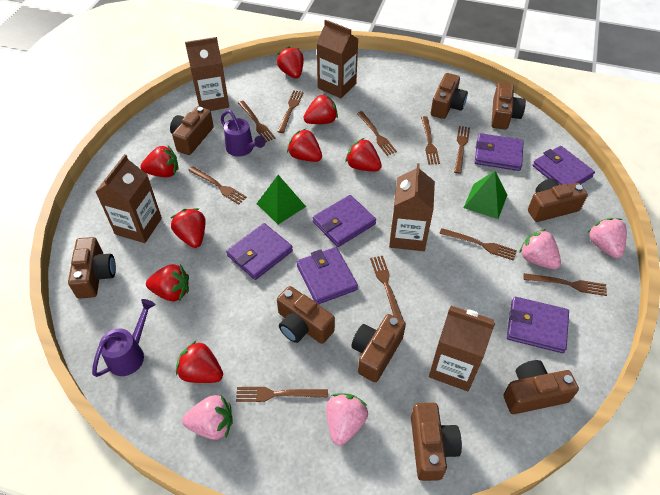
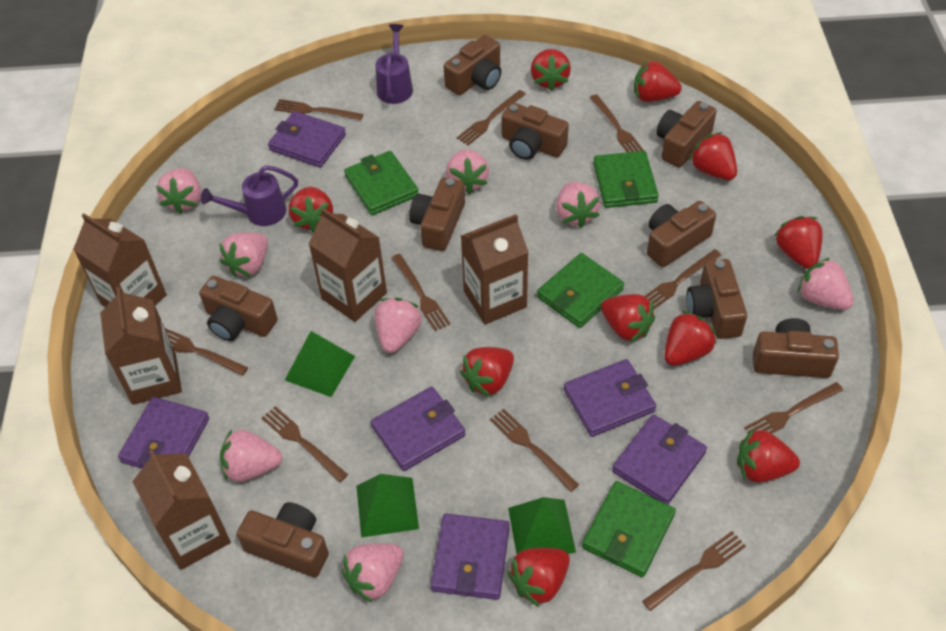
green pyramid: 2 -> 3
green wallet: 0 -> 4
pink strawberry: 4 -> 8
red strawberry: 8 -> 10

